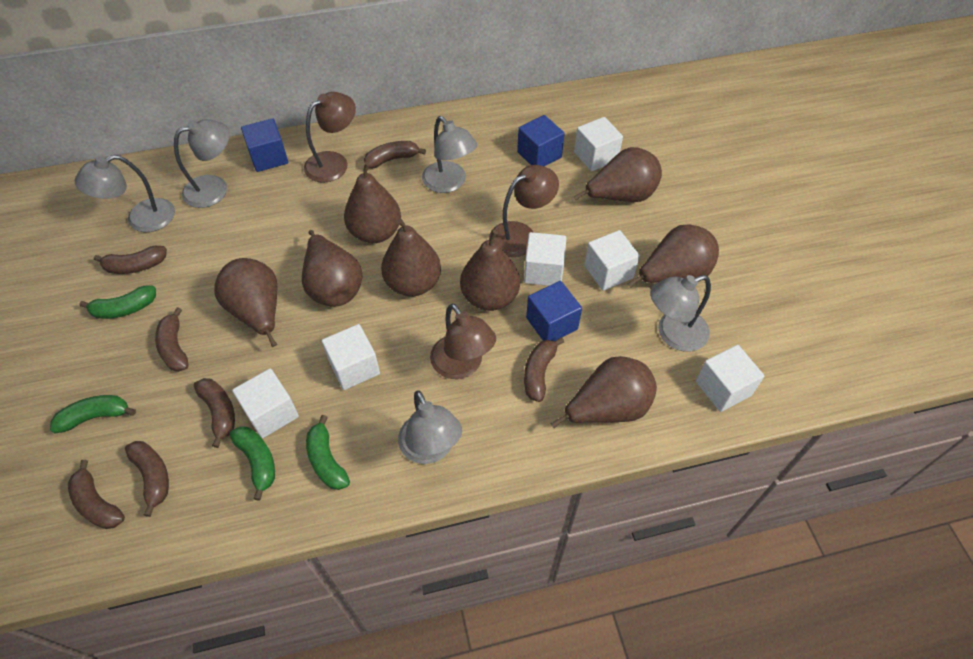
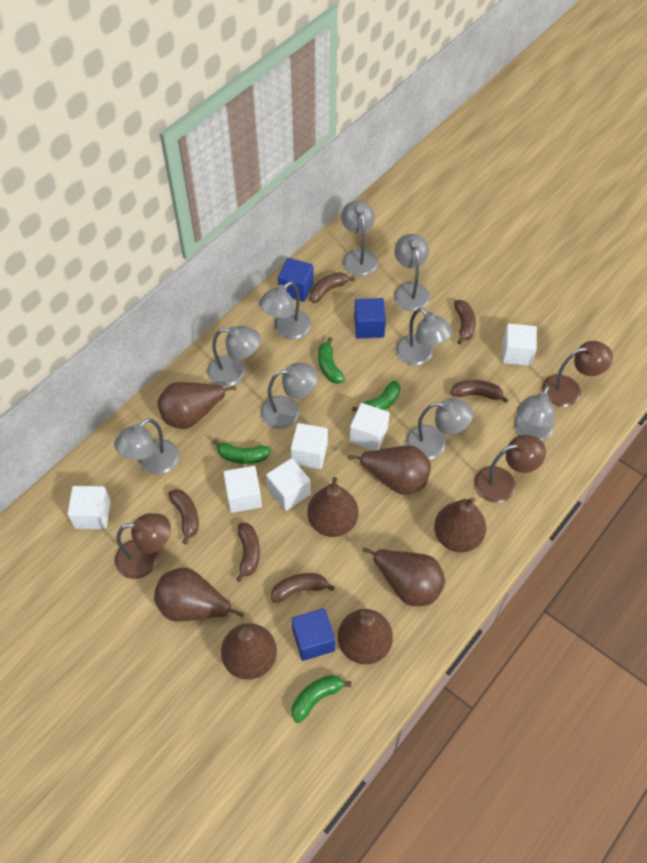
brown banana: 7 -> 6
grey lamp: 5 -> 9

